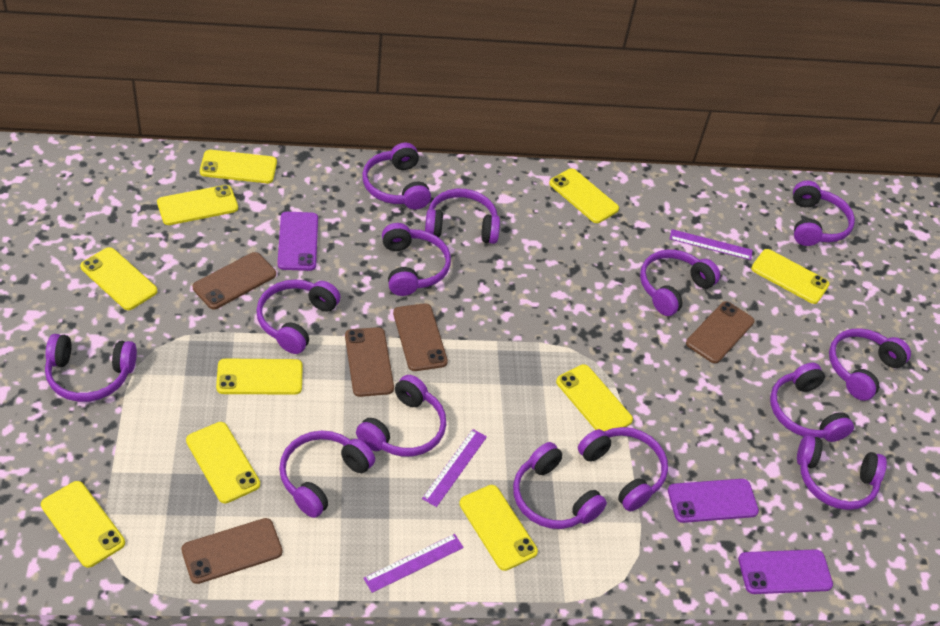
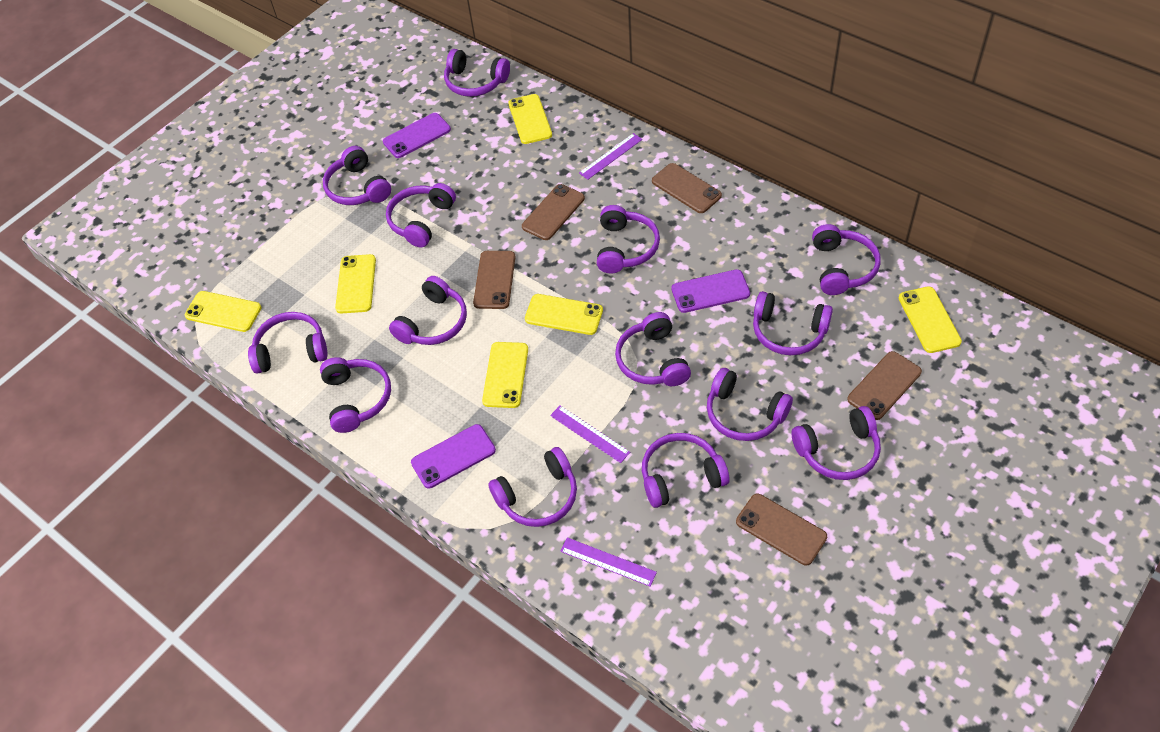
yellow phone: 10 -> 6

